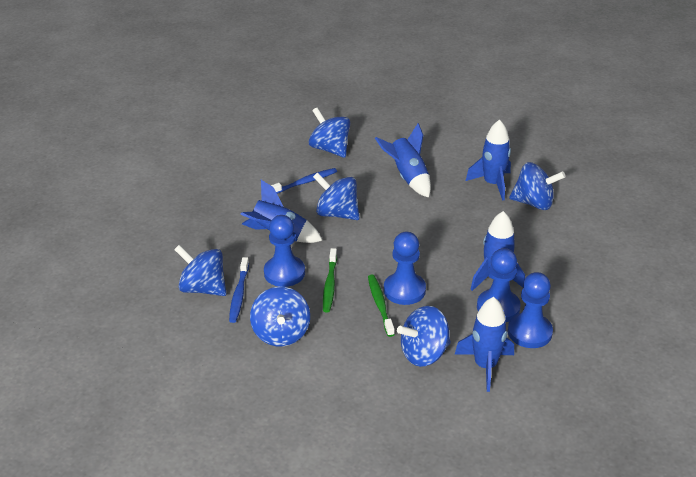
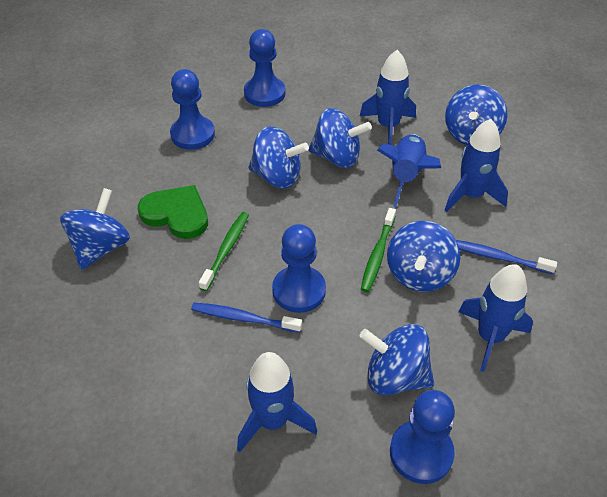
green heart: 0 -> 1

